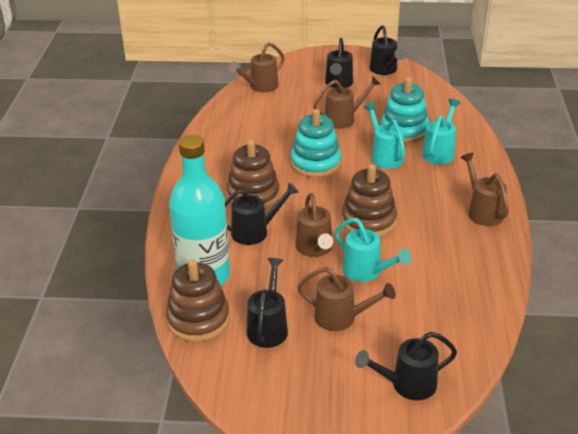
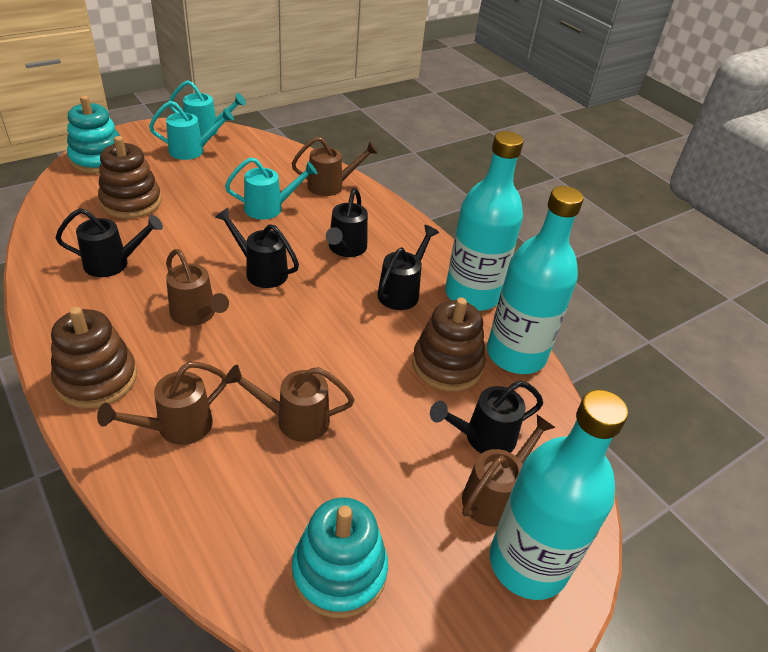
turquoise bottle: 1 -> 3

